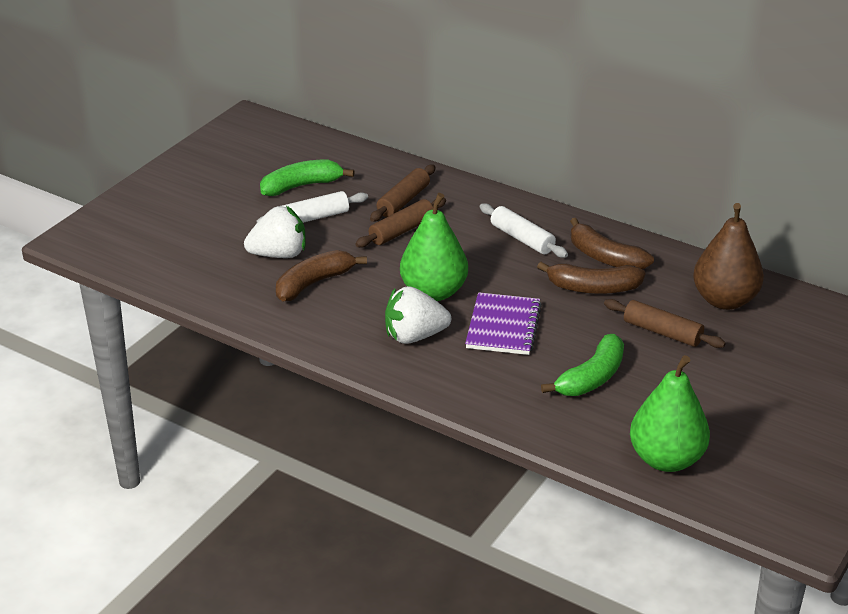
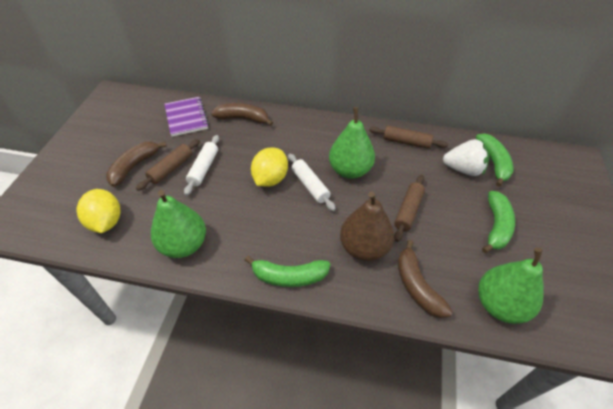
green banana: 2 -> 3
green pear: 2 -> 3
white strawberry: 2 -> 1
yellow lemon: 0 -> 2

